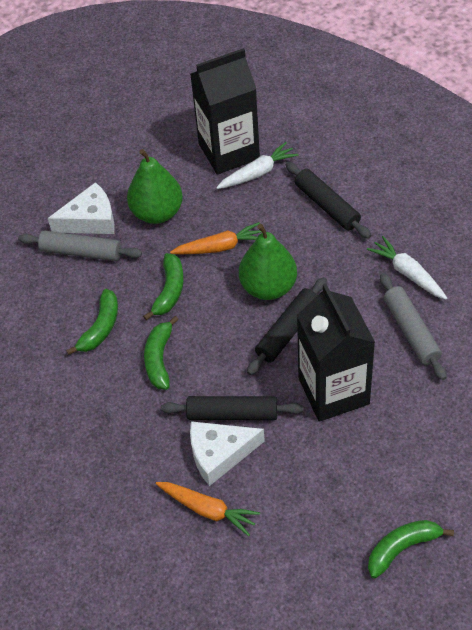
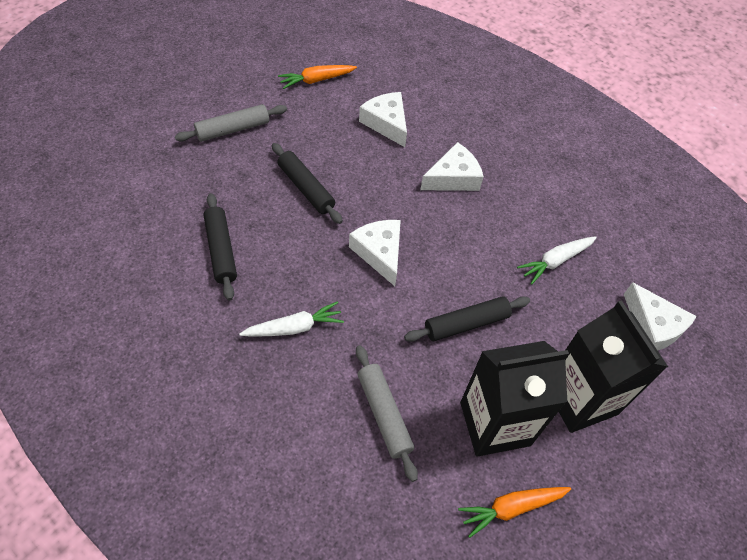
green banana: 4 -> 0
green pear: 2 -> 0
white cheese: 2 -> 4

